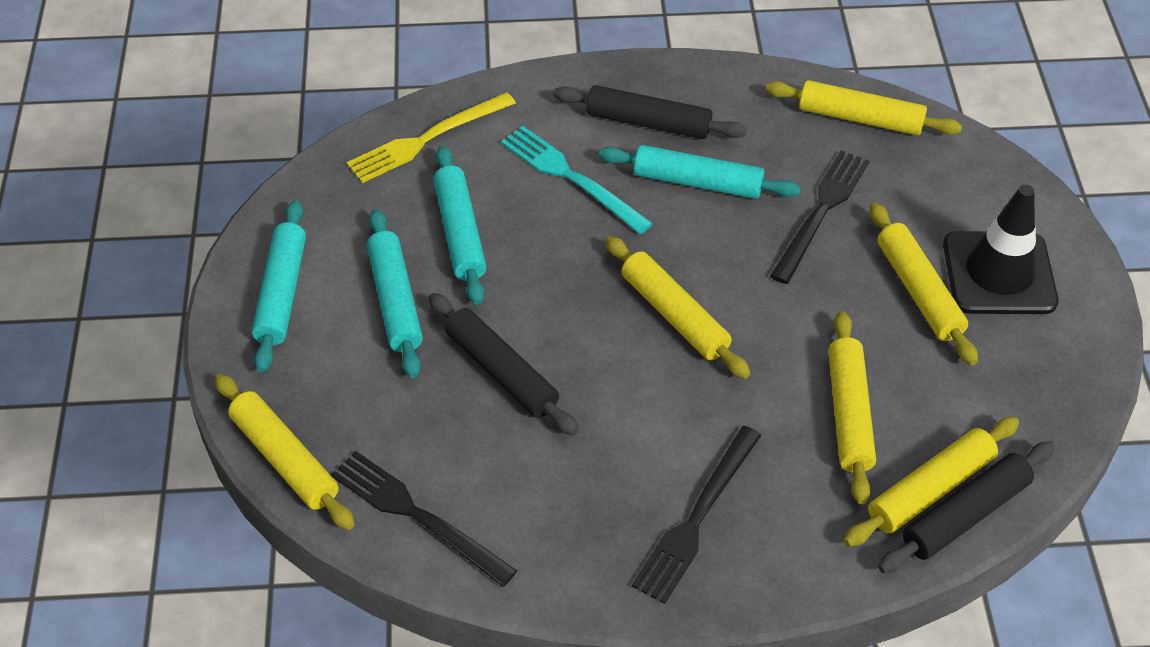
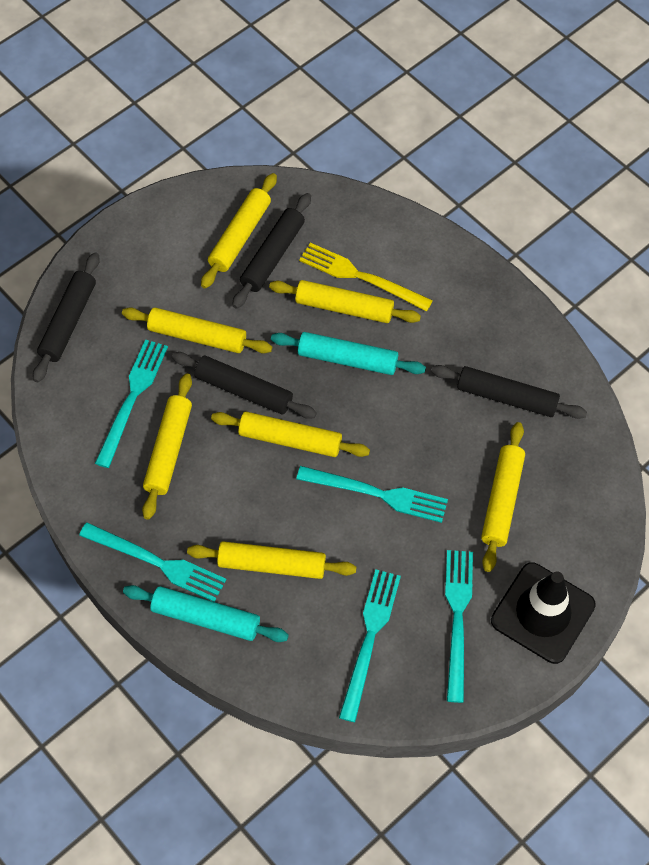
black fork: 3 -> 0
black rolling pin: 3 -> 4
turquoise fork: 1 -> 5
turquoise rolling pin: 4 -> 2
yellow rolling pin: 6 -> 7

